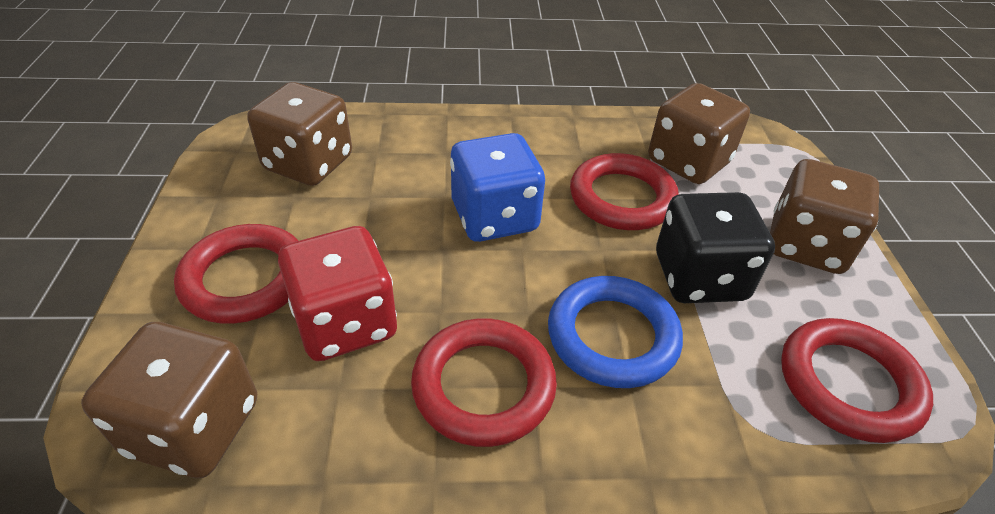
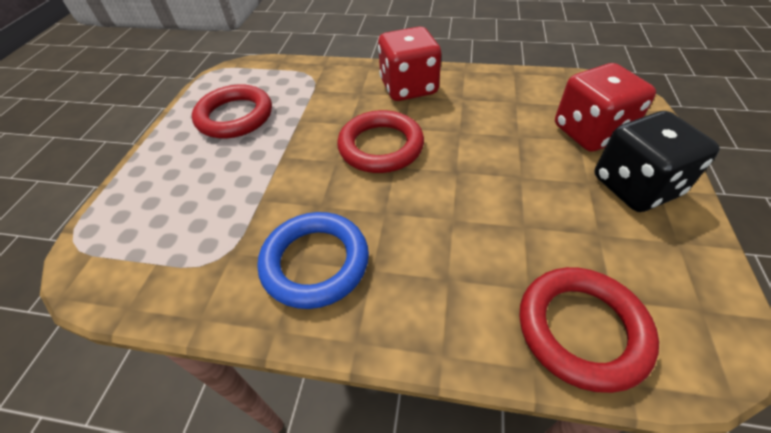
blue dice: 1 -> 0
brown dice: 4 -> 0
red dice: 1 -> 2
red ring: 4 -> 3

